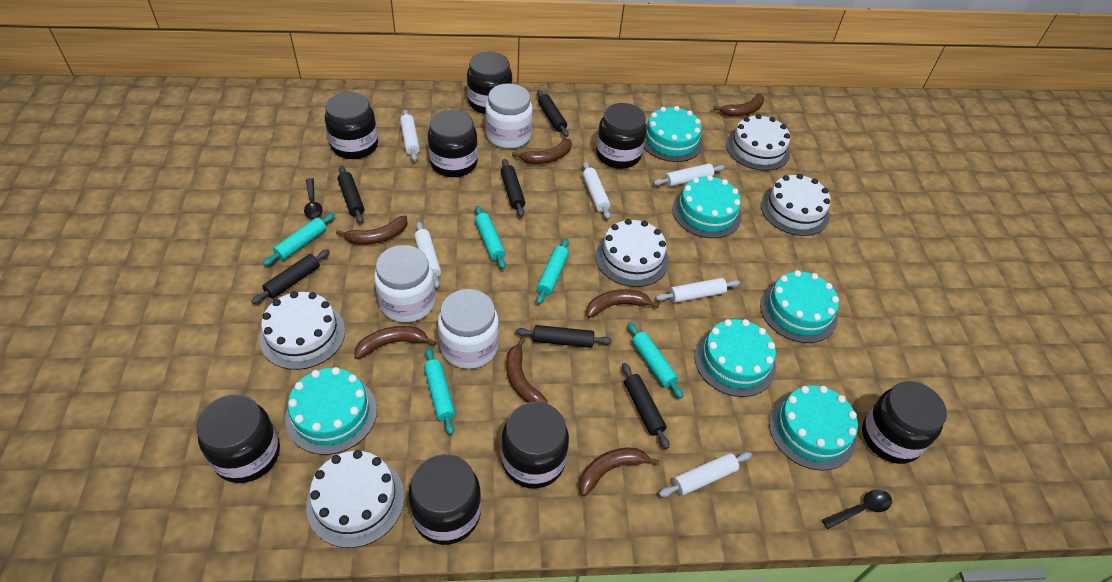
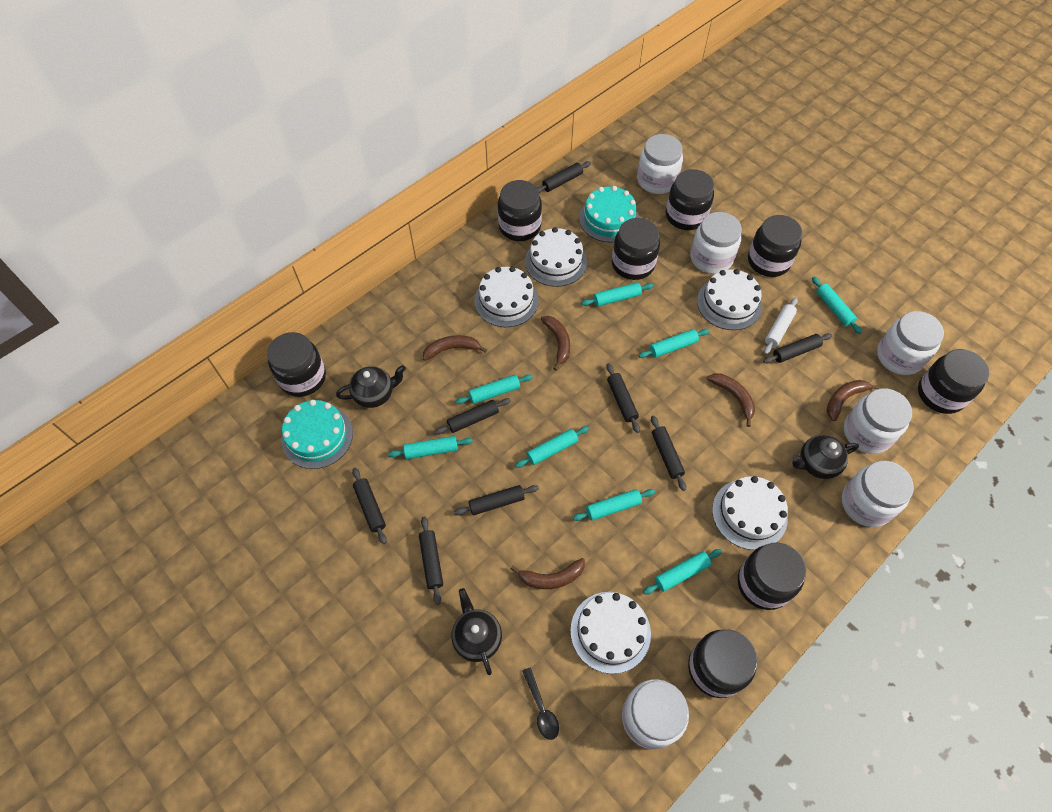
black rolling pin: 6 -> 8
black spoon: 2 -> 1
black teapot: 0 -> 3
brown banana: 7 -> 5
turquoise cake: 6 -> 2
turquoise rolling pin: 5 -> 8
white jar: 3 -> 6
white rolling pin: 6 -> 1

